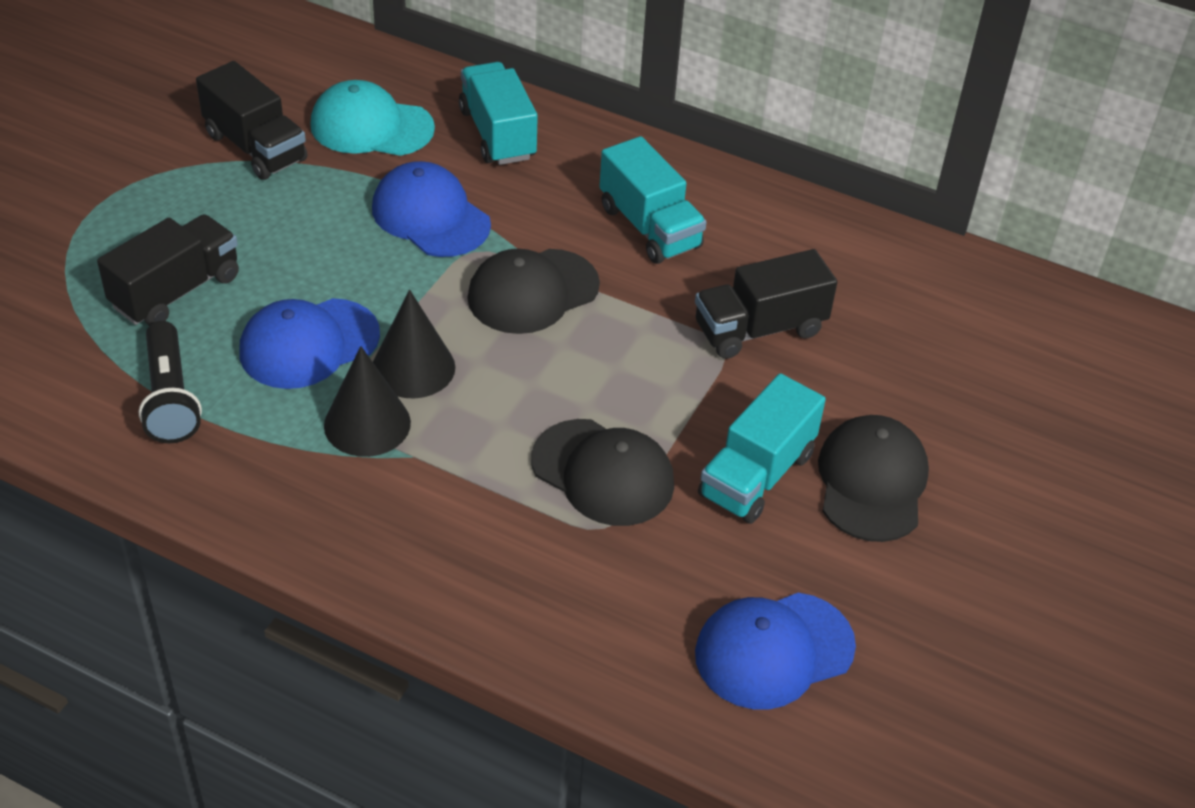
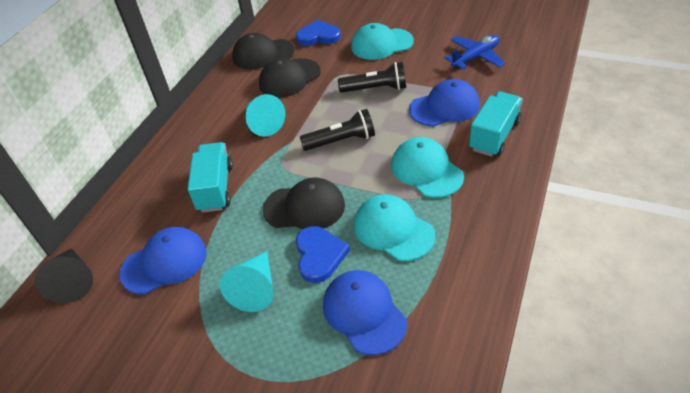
black cone: 2 -> 1
black flashlight: 1 -> 2
black truck: 3 -> 0
blue heart: 0 -> 2
blue plane: 0 -> 1
turquoise cap: 1 -> 3
turquoise cone: 0 -> 2
turquoise truck: 3 -> 2

